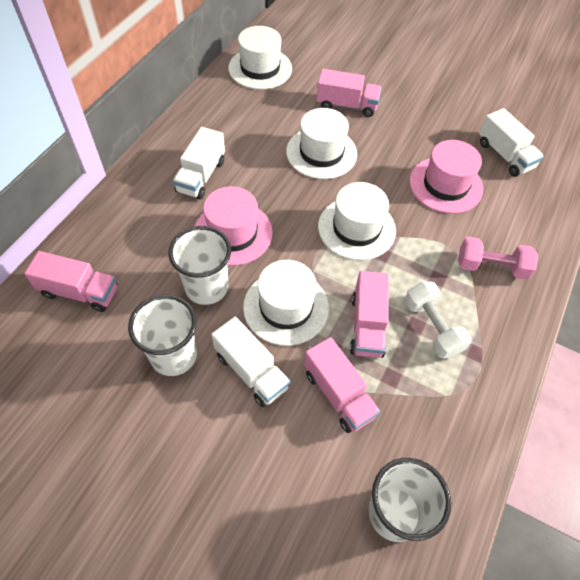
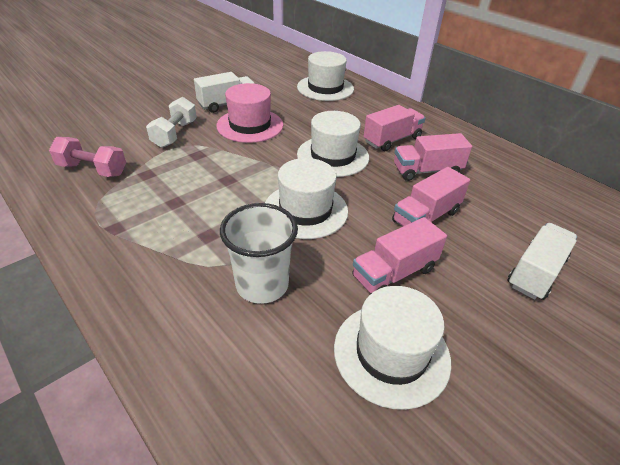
pink hat: 2 -> 1
white cup: 3 -> 1
white truck: 3 -> 2

